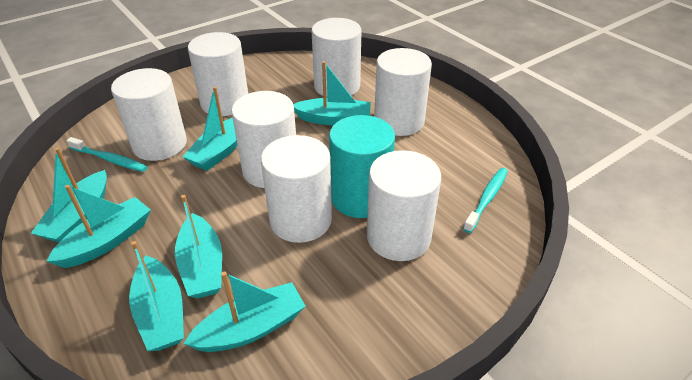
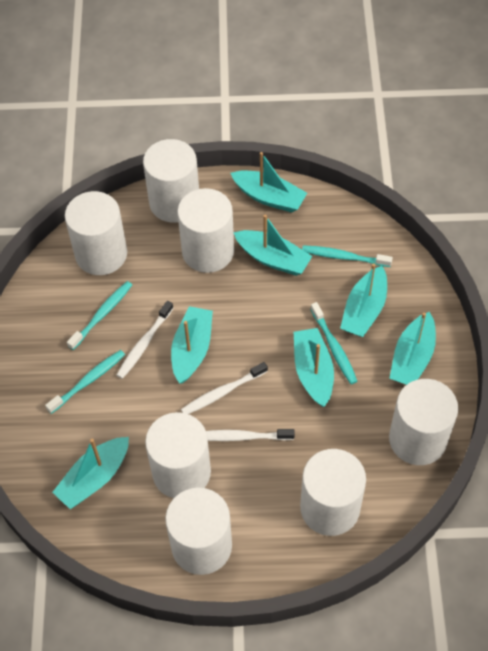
turquoise cylinder: 1 -> 0
turquoise toothbrush: 2 -> 4
white toothbrush: 0 -> 3

